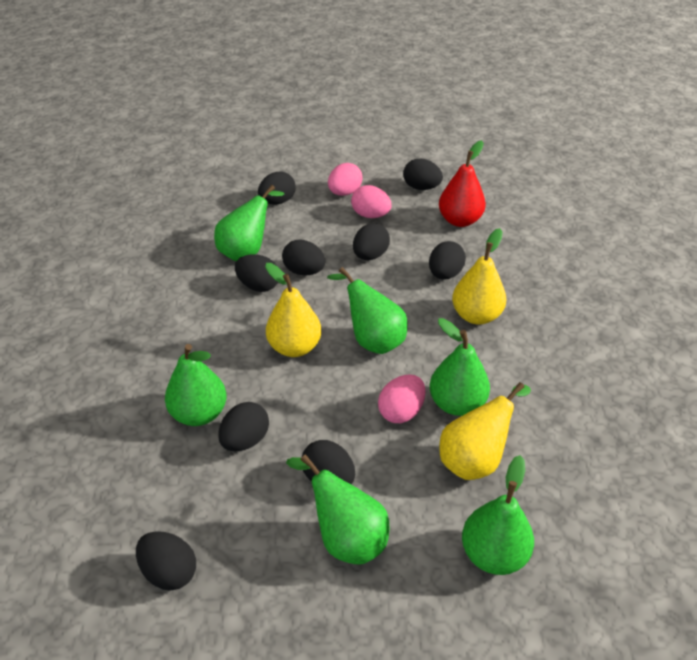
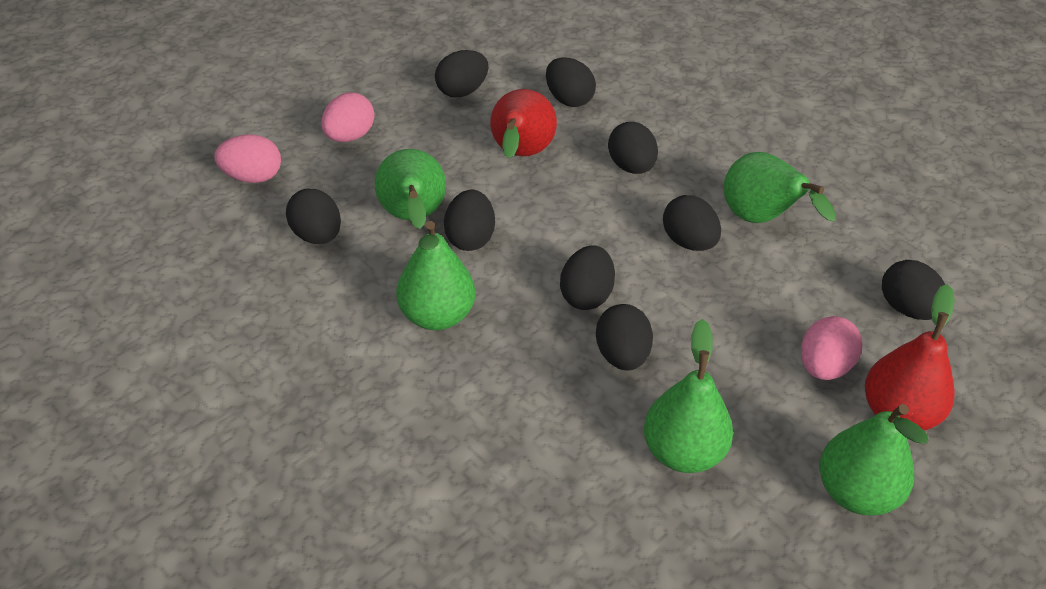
green pear: 6 -> 5
red pear: 1 -> 2
yellow pear: 3 -> 0

